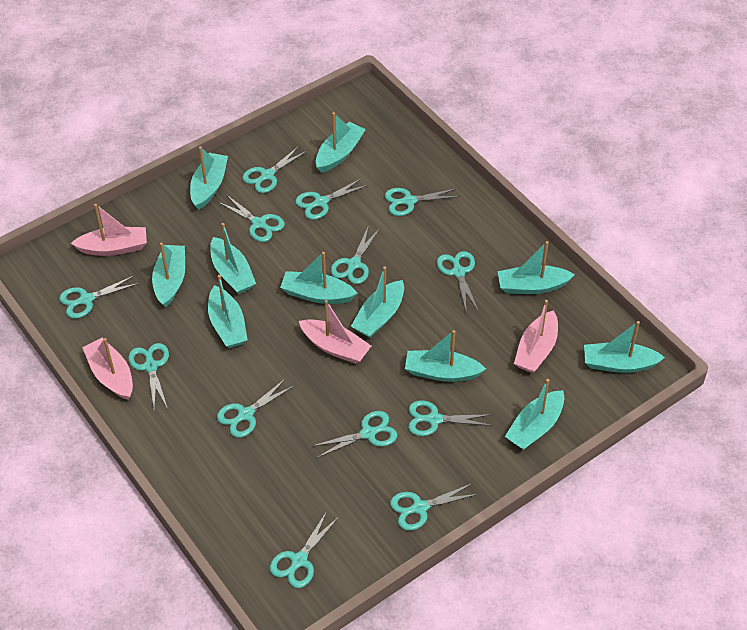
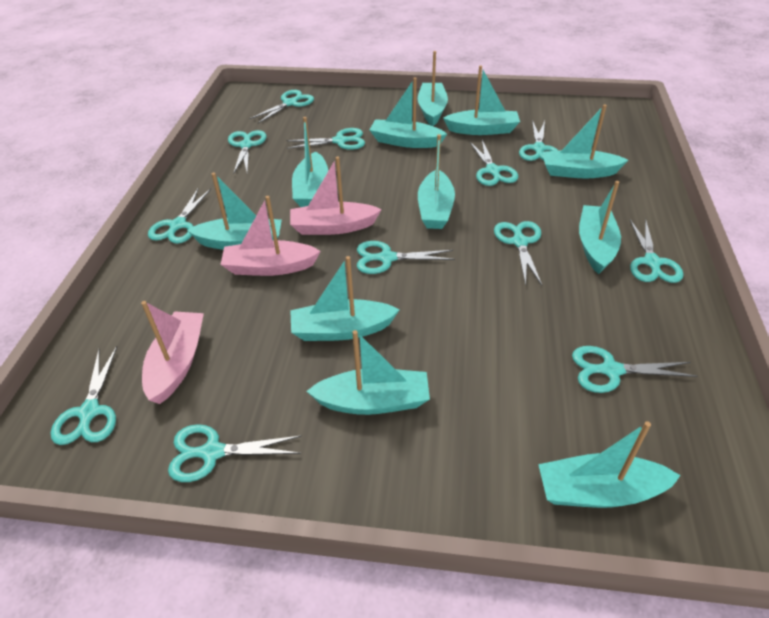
pink boat: 4 -> 3
turquoise scissors: 13 -> 12

